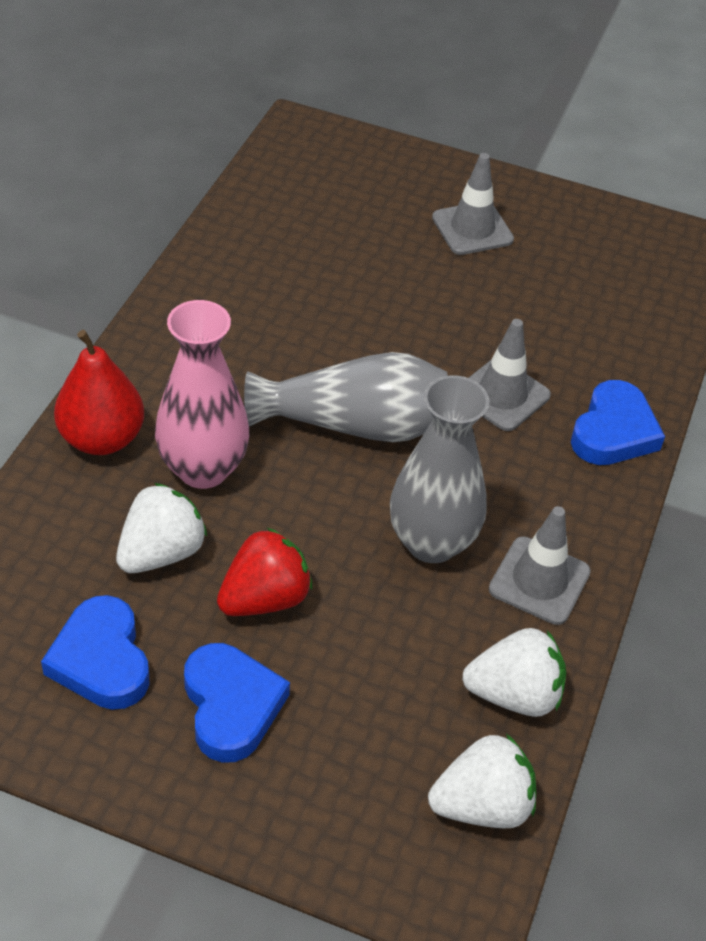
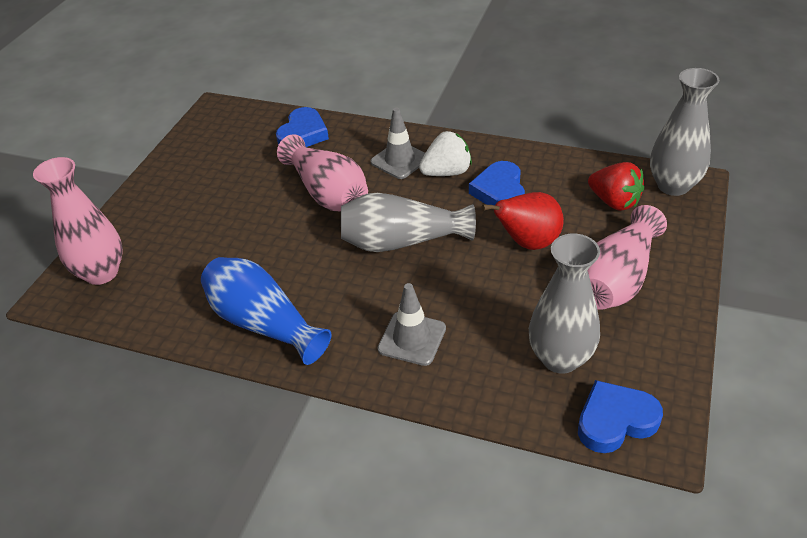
blue vase: 0 -> 1
grey traffic cone: 3 -> 2
grey vase: 2 -> 3
pink vase: 1 -> 3
white strawberry: 3 -> 1

